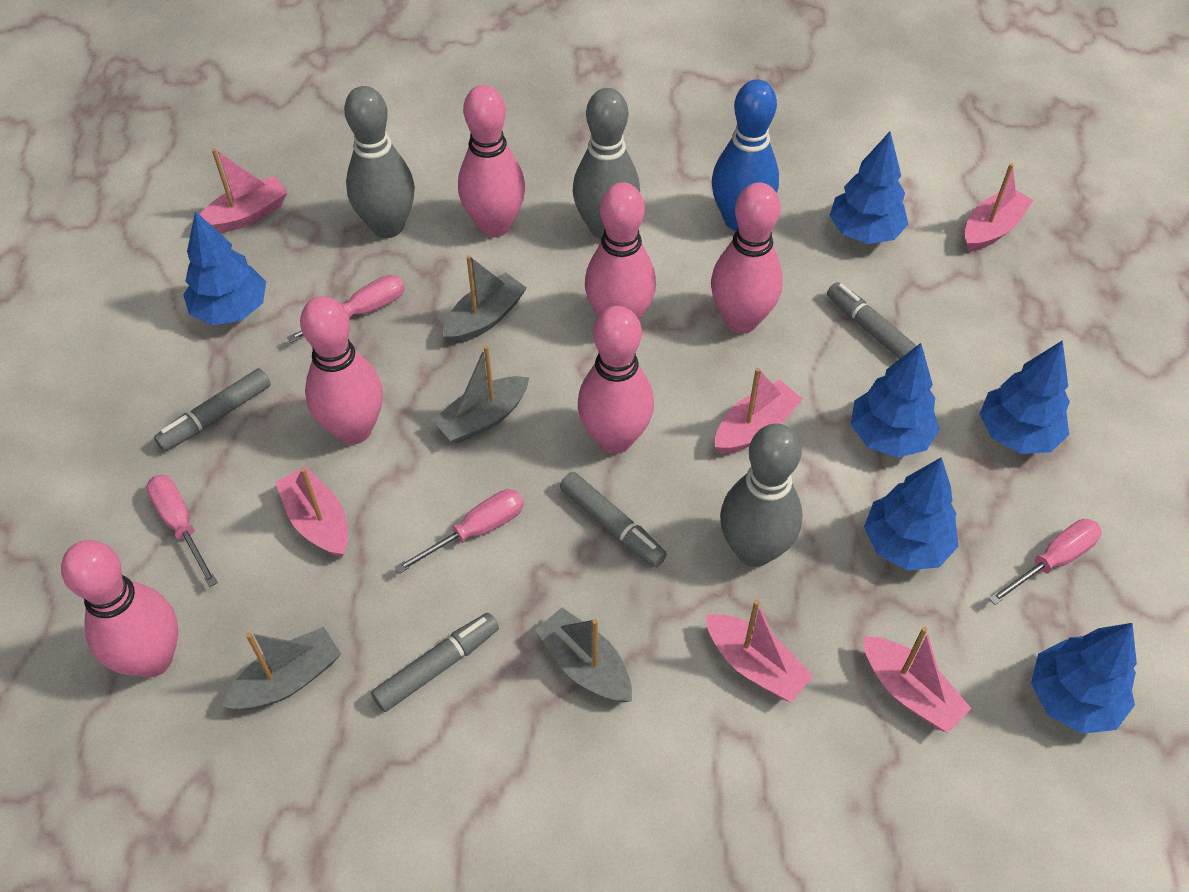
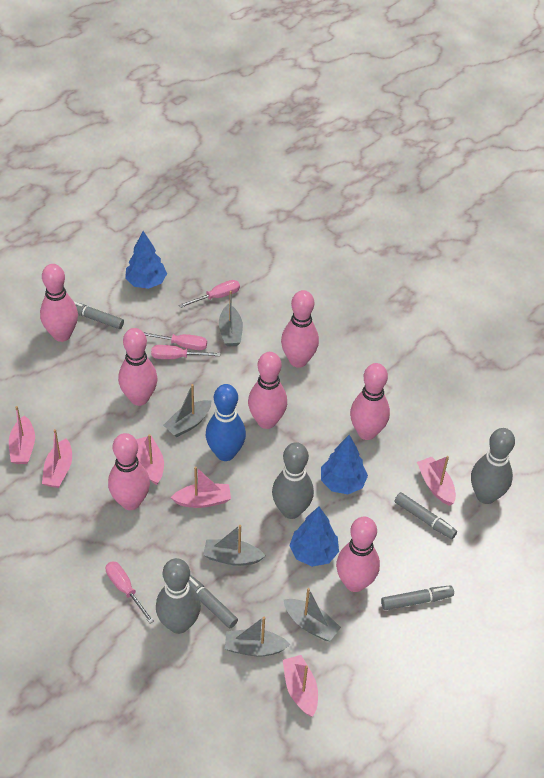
blue tree: 6 -> 3
grey boat: 4 -> 5
pink bowling pin: 6 -> 7

